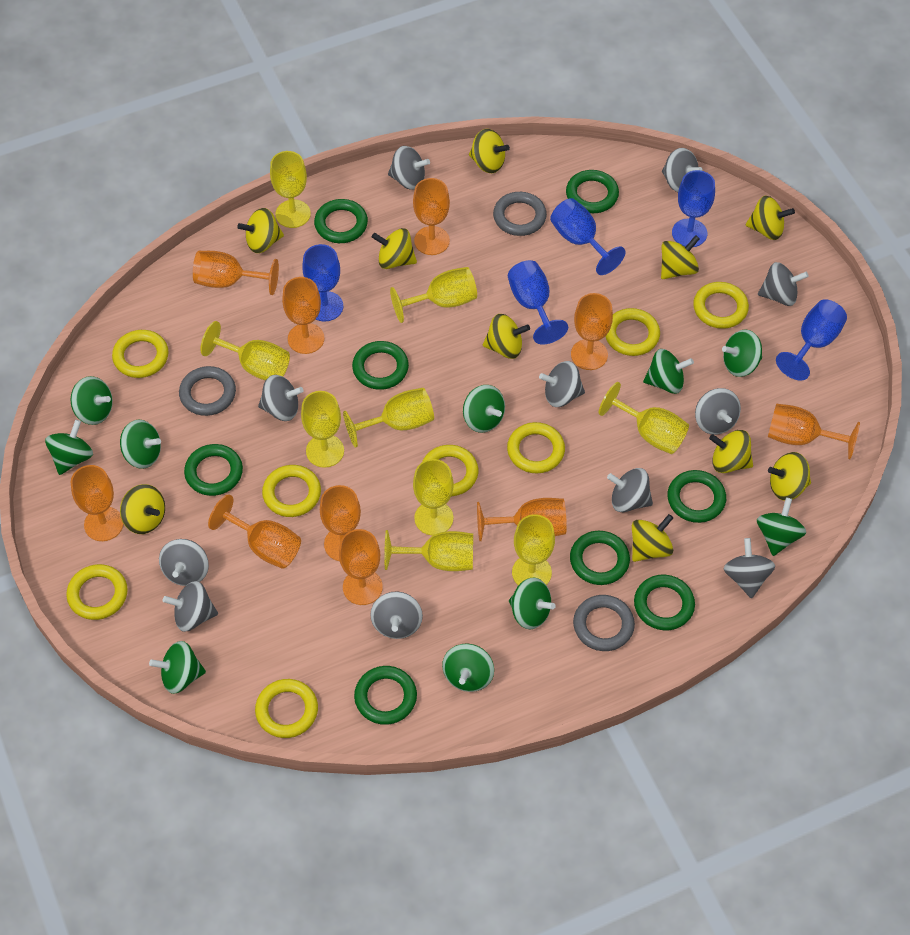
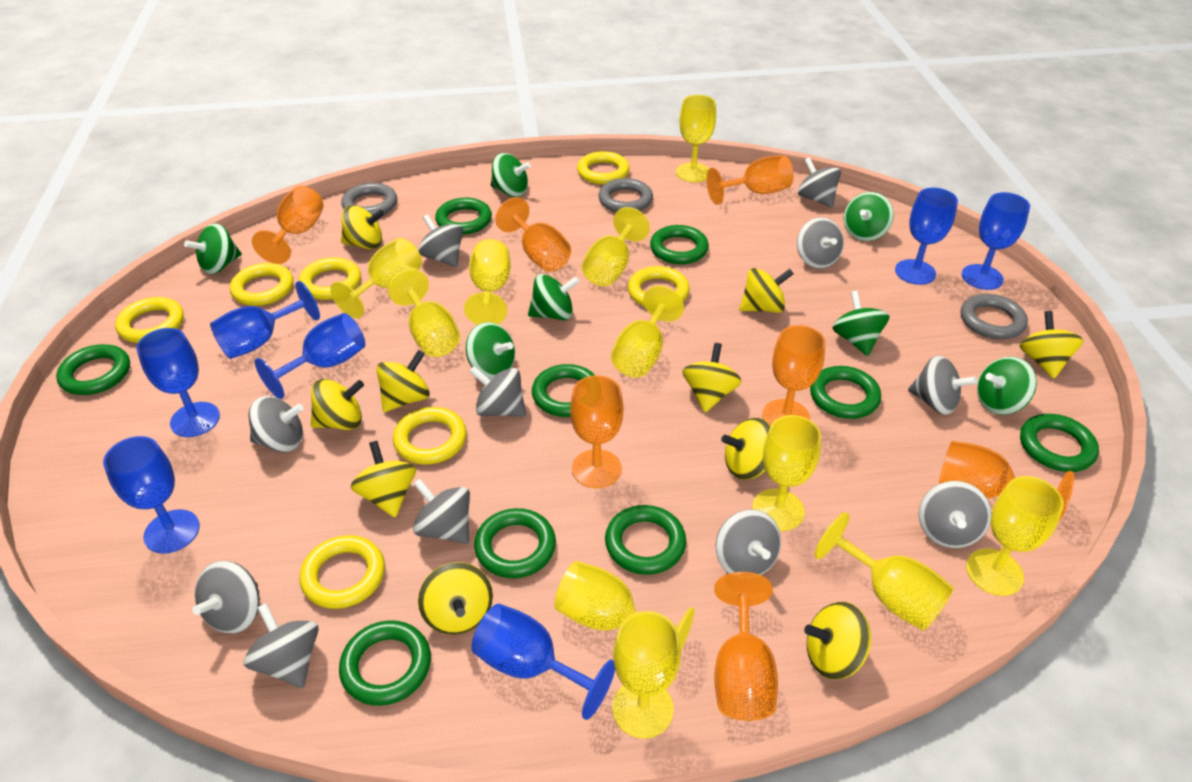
blue goblet: 5 -> 7
green ring: 8 -> 9
green spinning top: 10 -> 7
orange goblet: 10 -> 7
yellow goblet: 9 -> 11
yellow ring: 8 -> 7

